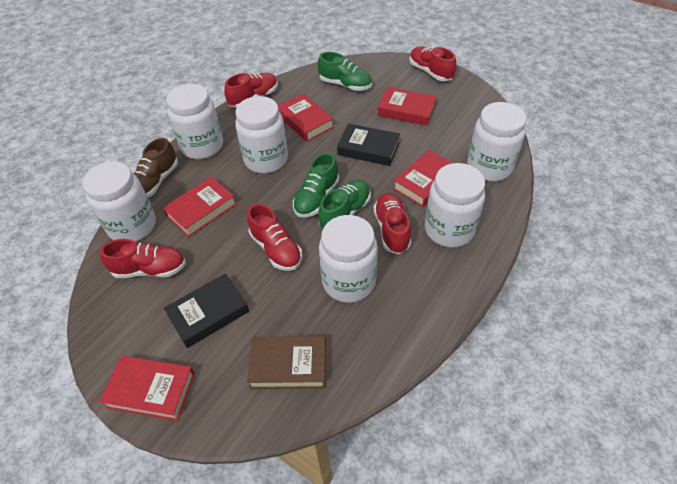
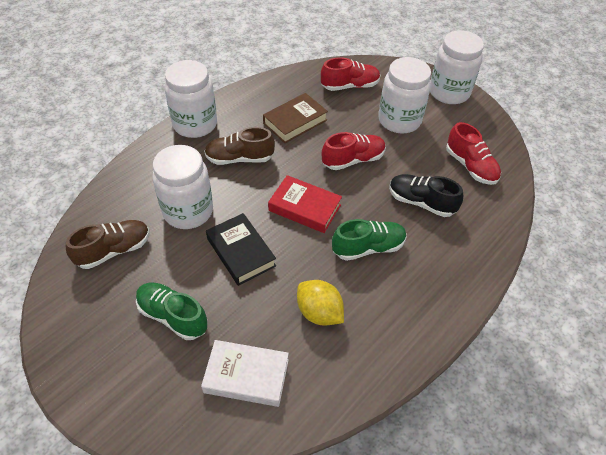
black book: 2 -> 1
black shoe: 0 -> 1
brown shoe: 1 -> 2
green shoe: 3 -> 2
red book: 5 -> 1
red shoe: 5 -> 3
white book: 0 -> 1
white jar: 6 -> 4
yellow lemon: 0 -> 1

